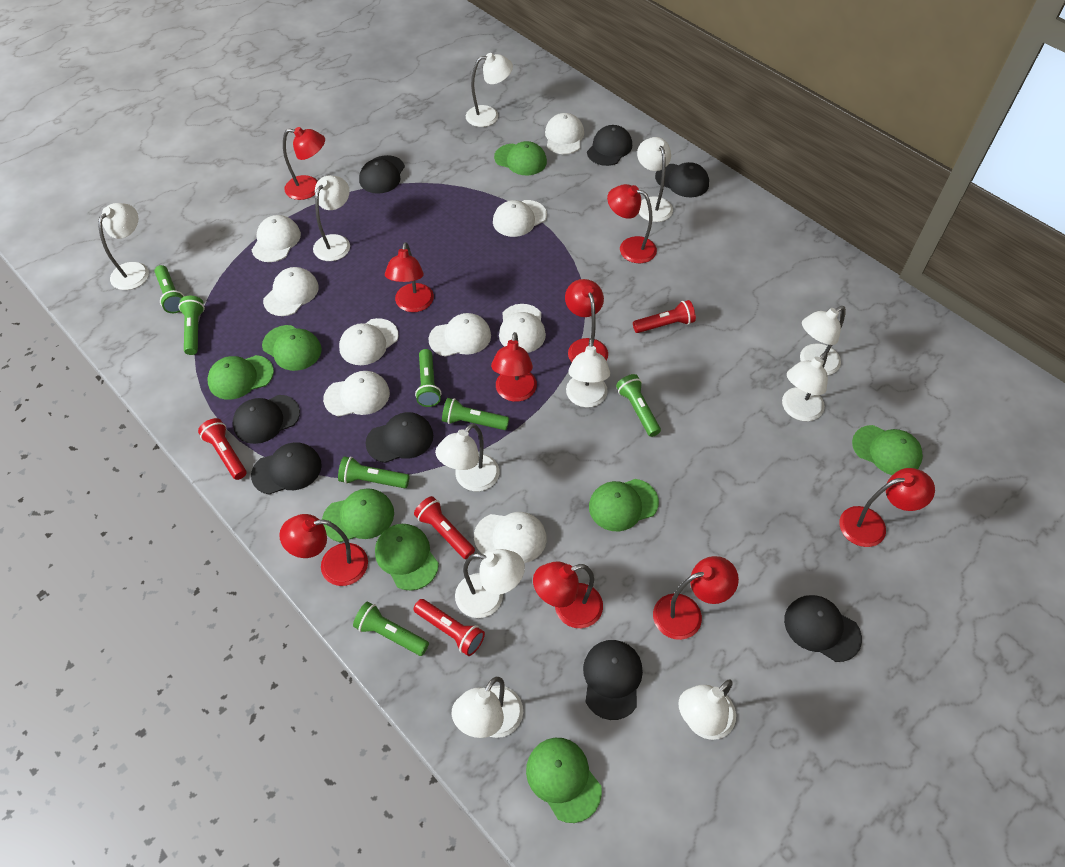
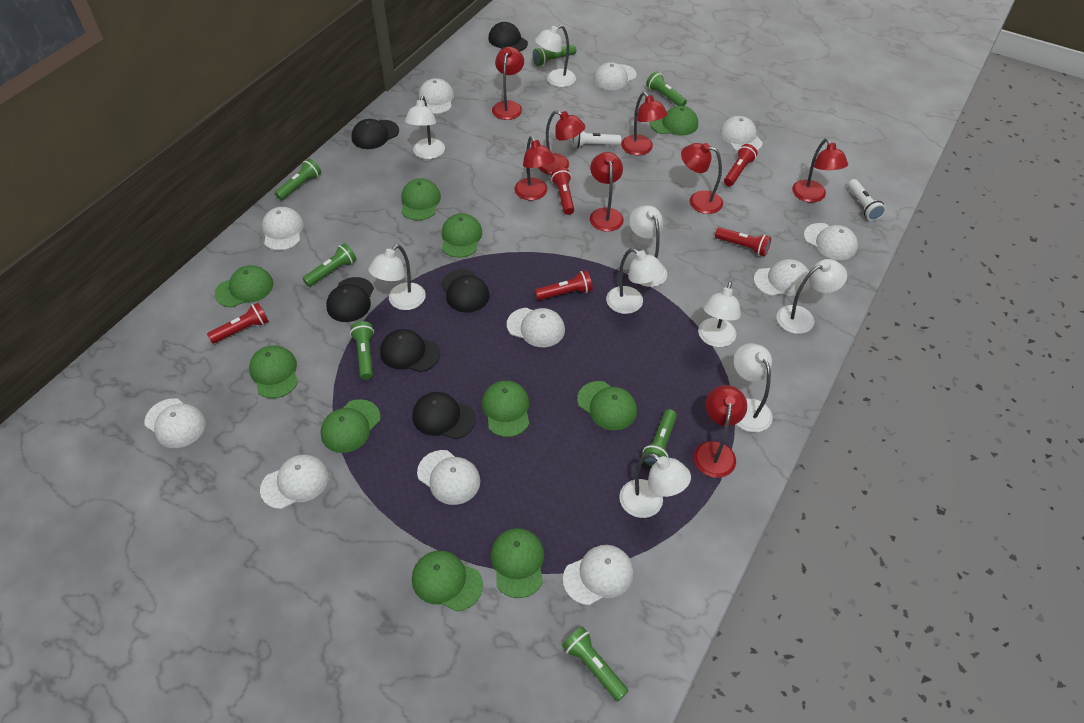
black cap: 8 -> 6
green cap: 8 -> 10
red flashlight: 4 -> 5
red lamp: 9 -> 8
white cap: 9 -> 11
white flashlight: 0 -> 2
white lamp: 11 -> 9

